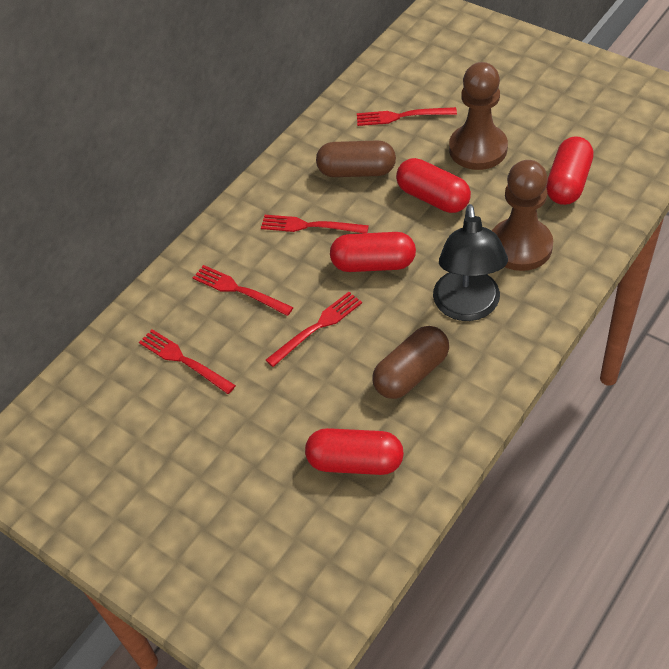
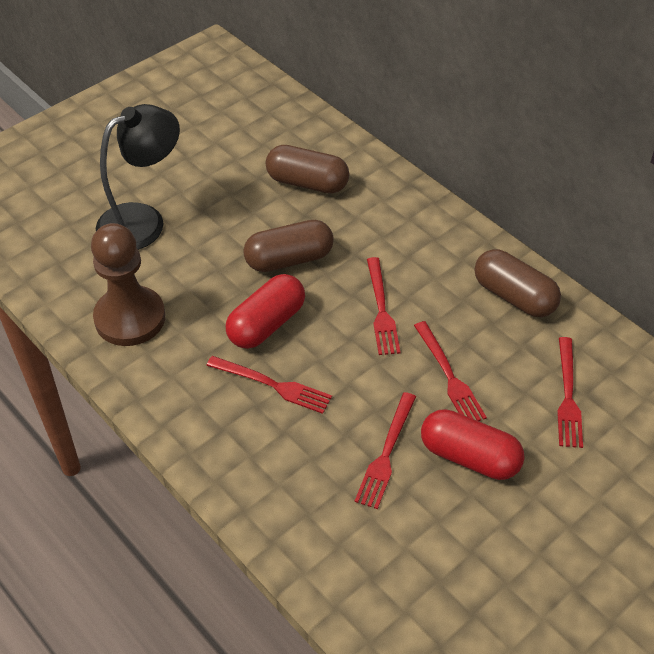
brown capsule: 2 -> 3
brown pawn: 2 -> 1
red capsule: 4 -> 2

